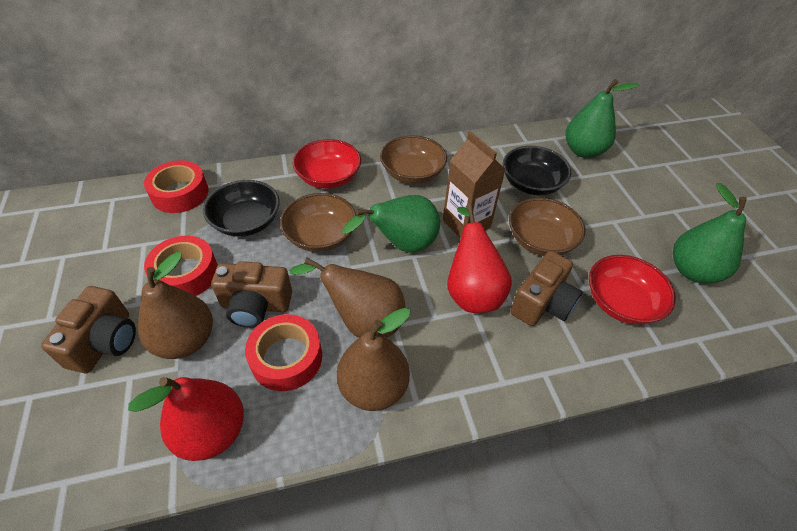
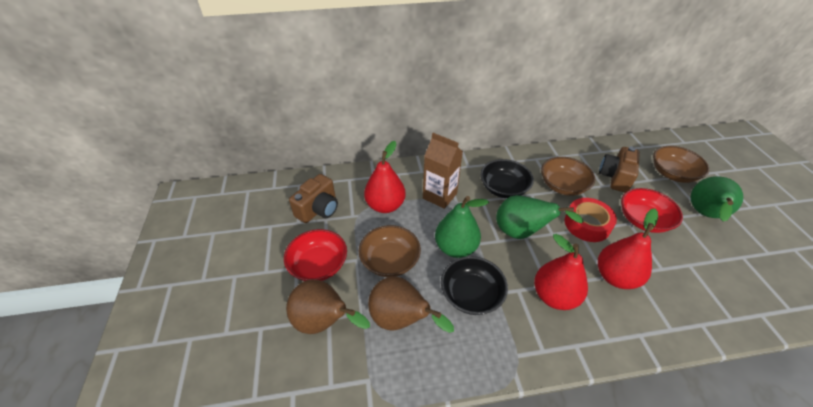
brown camera: 3 -> 2
brown pear: 3 -> 2
red pear: 2 -> 3
red tape: 3 -> 1

